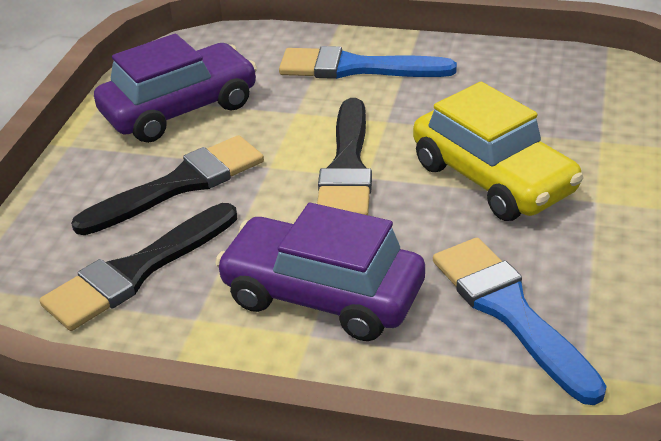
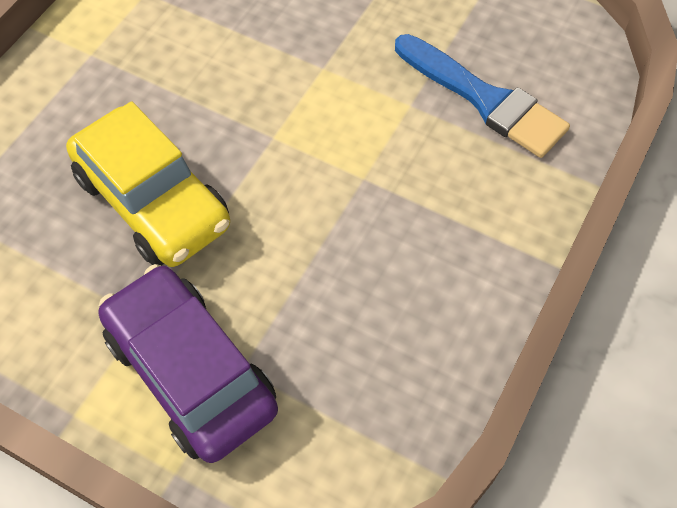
black brush: 3 -> 0
blue brush: 2 -> 1
purple car: 2 -> 1

